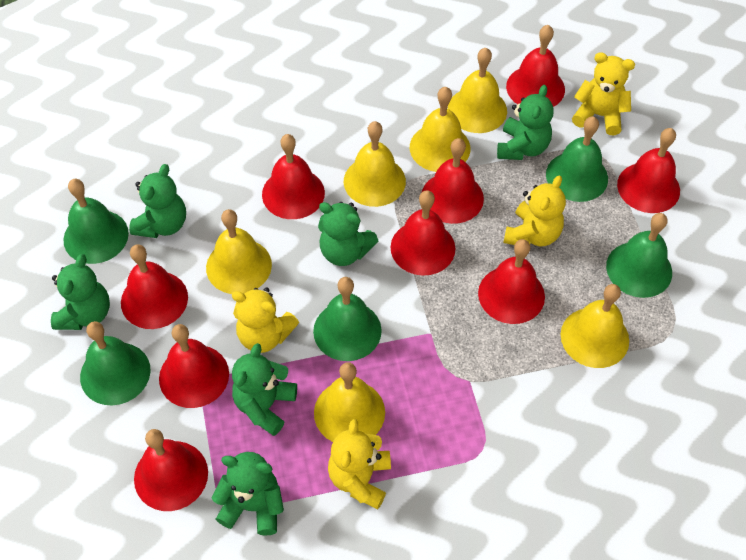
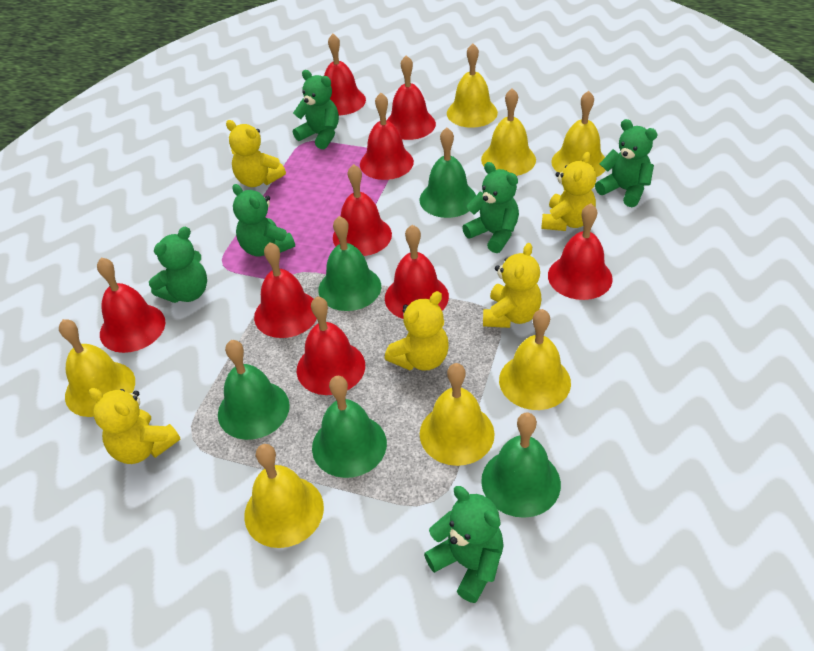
yellow bell: 6 -> 7
yellow teddy bear: 4 -> 5

